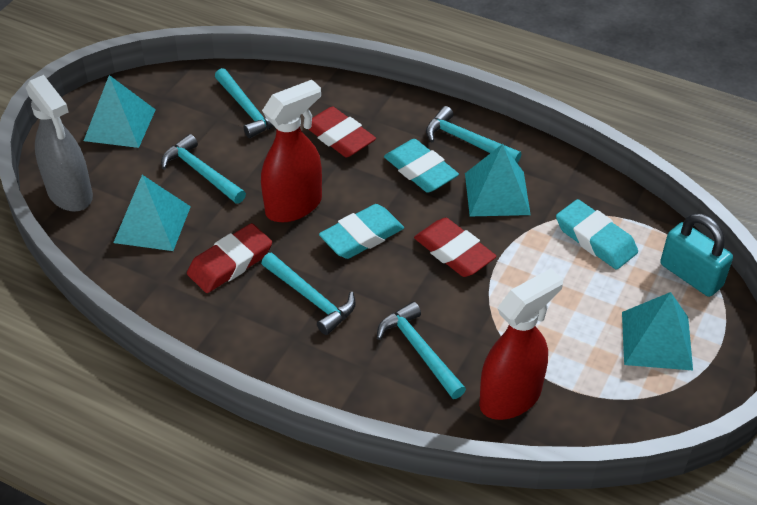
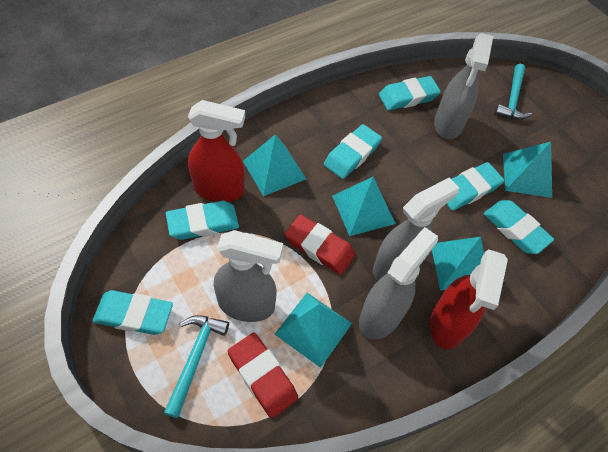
grey spray bottle: 1 -> 4
red eraser: 3 -> 2
turquoise eraser: 3 -> 6
turquoise hammer: 5 -> 2
turquoise padlock: 1 -> 0
turquoise pyramid: 4 -> 5

